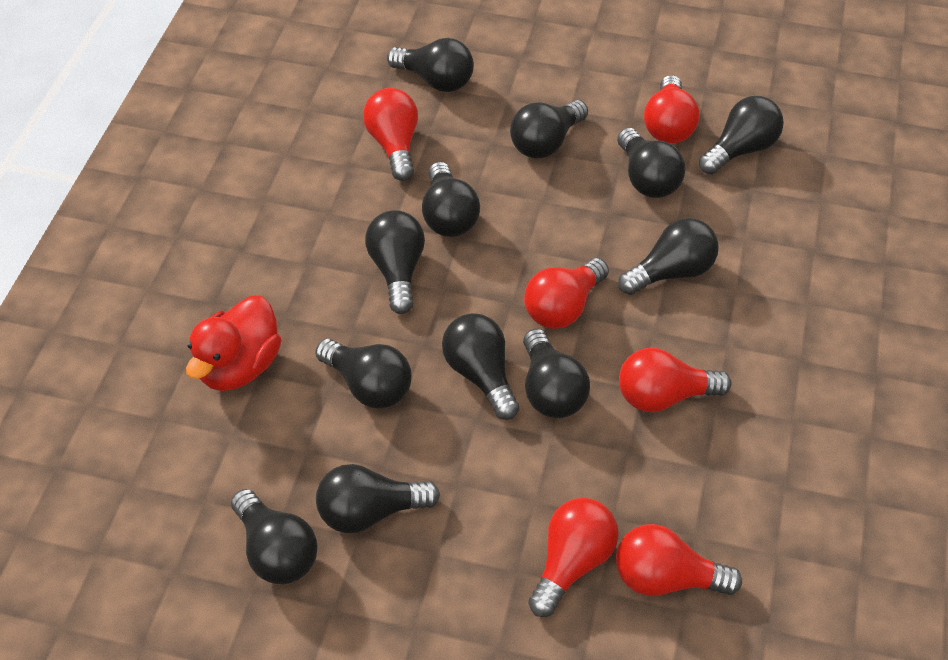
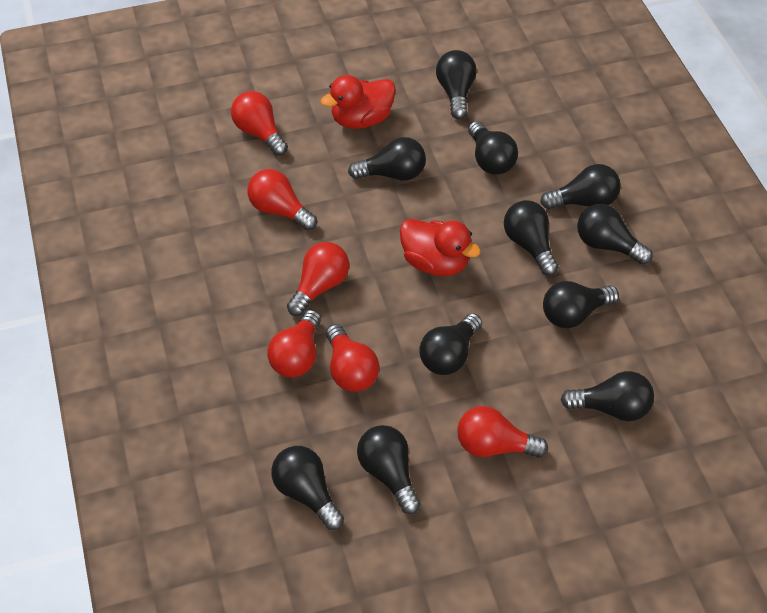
black light bulb: 12 -> 11
red duck: 1 -> 2

